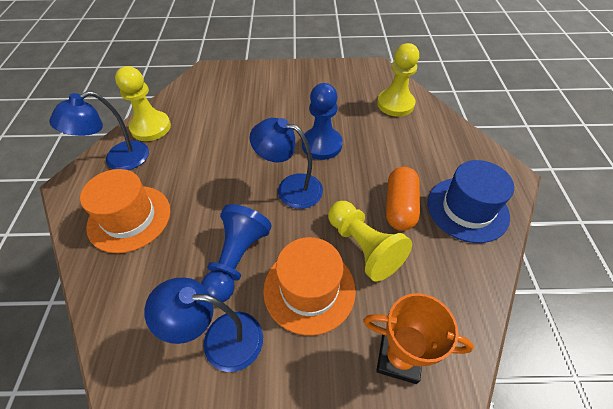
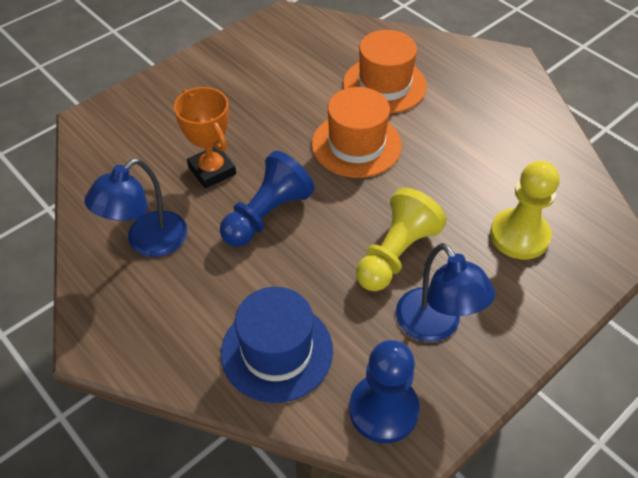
blue lamp: 3 -> 2
orange capsule: 1 -> 0
yellow pawn: 3 -> 2

